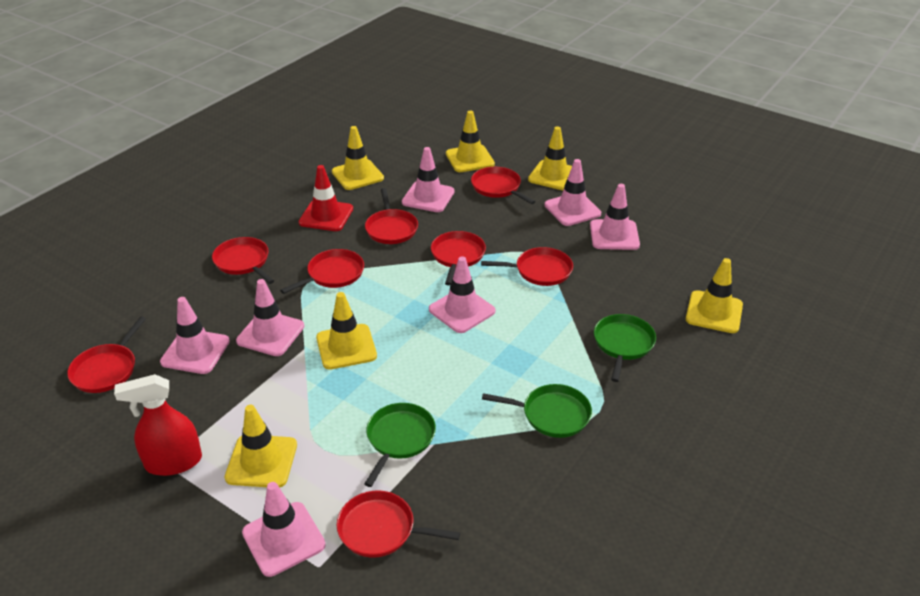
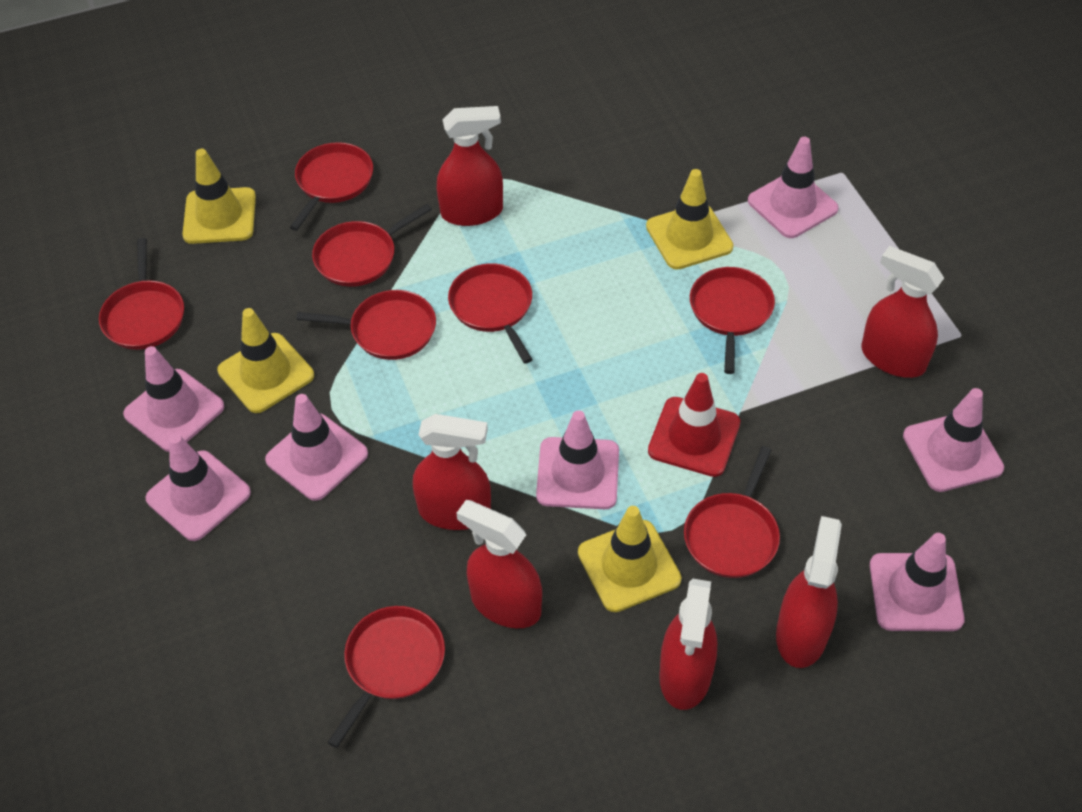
green pan: 3 -> 0
red spray bottle: 1 -> 6
yellow traffic cone: 6 -> 4

